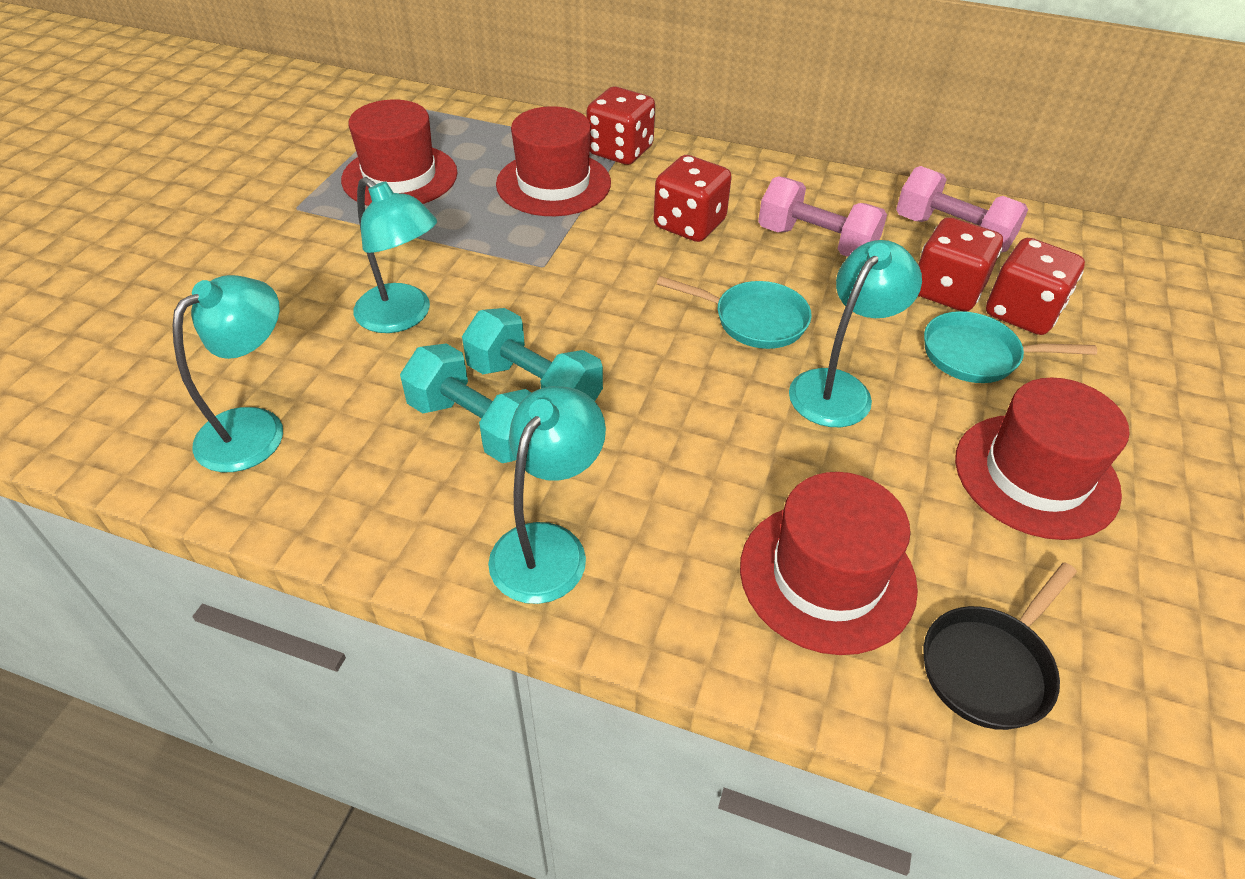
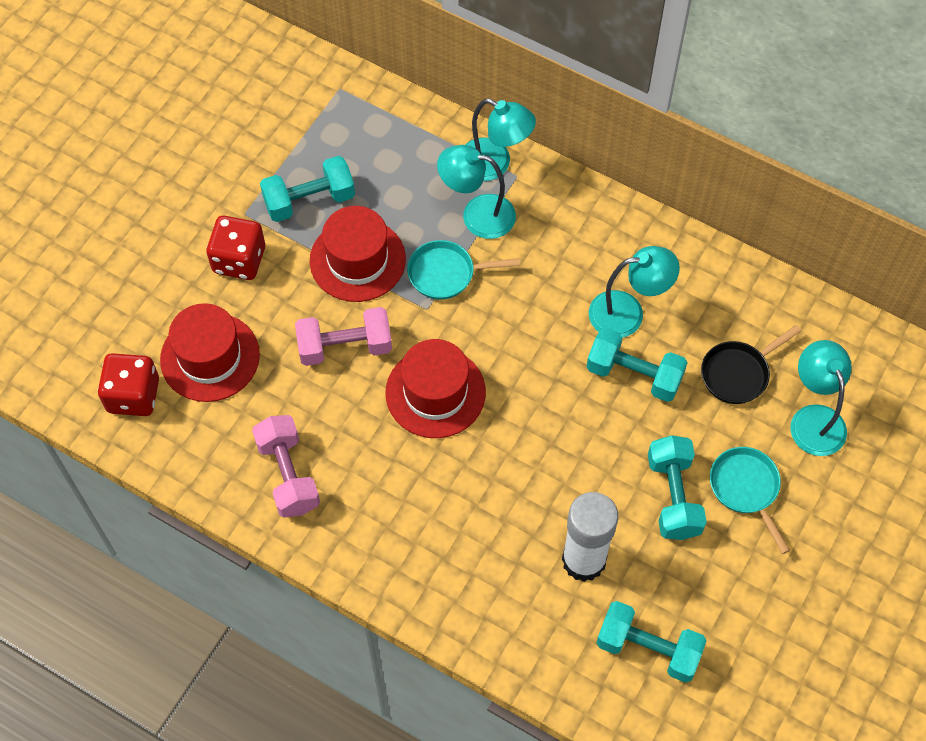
red dice: 4 -> 2
red hat: 4 -> 3
turquoise dumbbell: 2 -> 4
white glue stick: 0 -> 1

